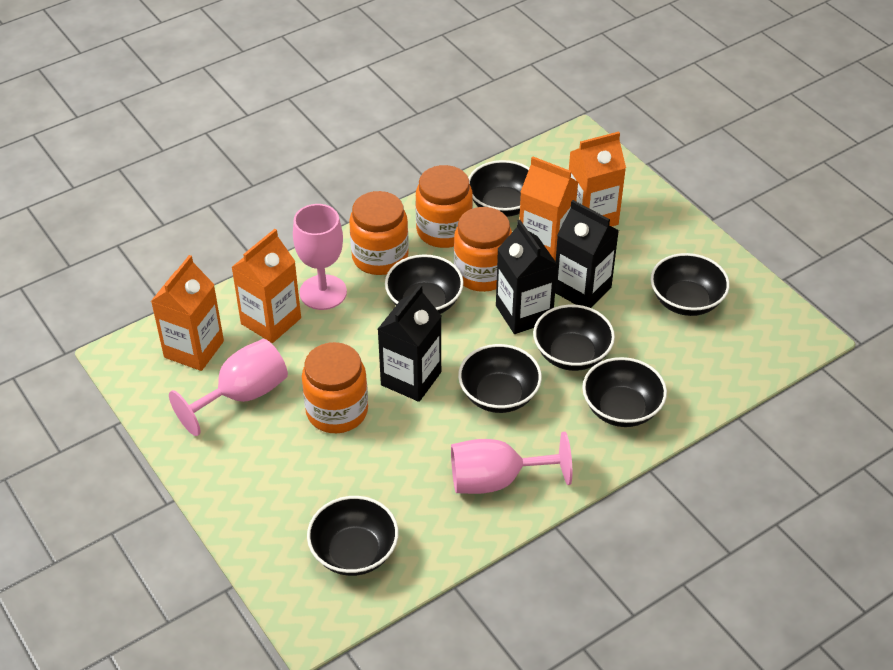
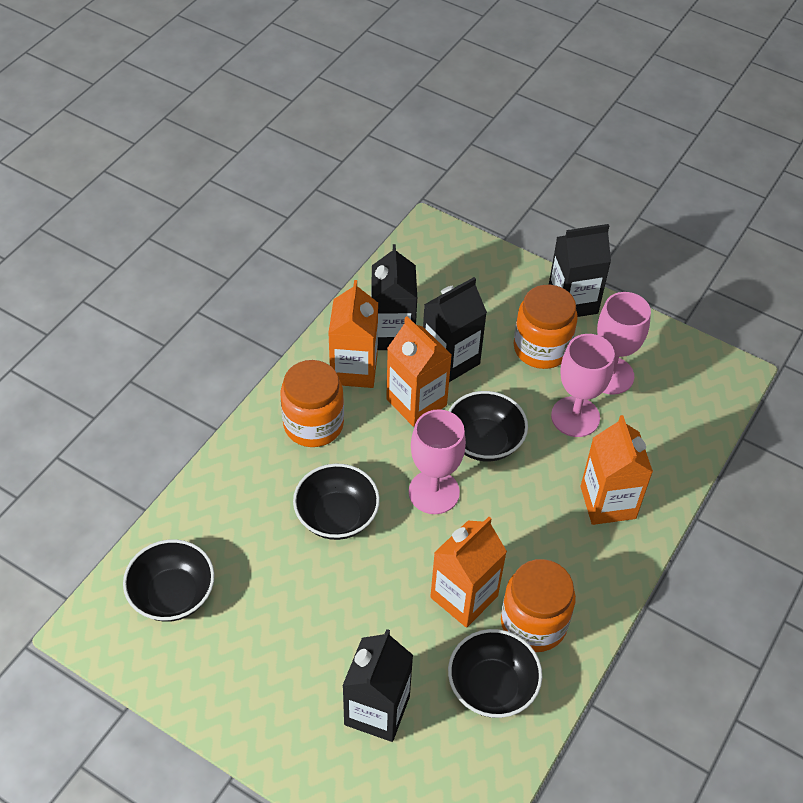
black bowl: 7 -> 4
black carton: 3 -> 4
orange jar: 4 -> 3

